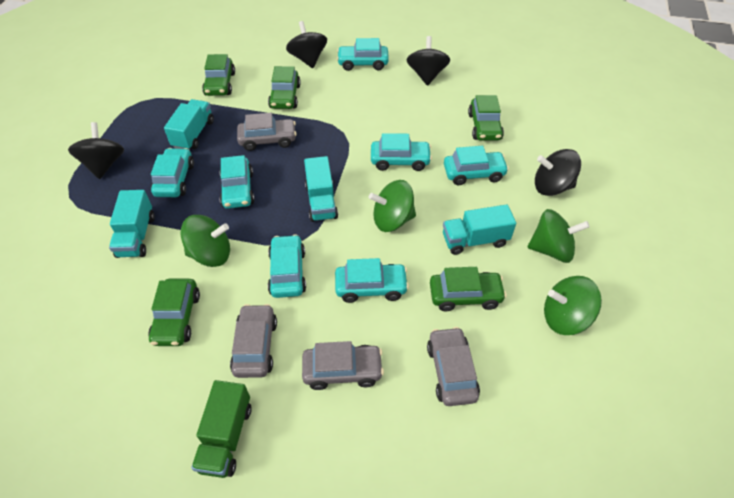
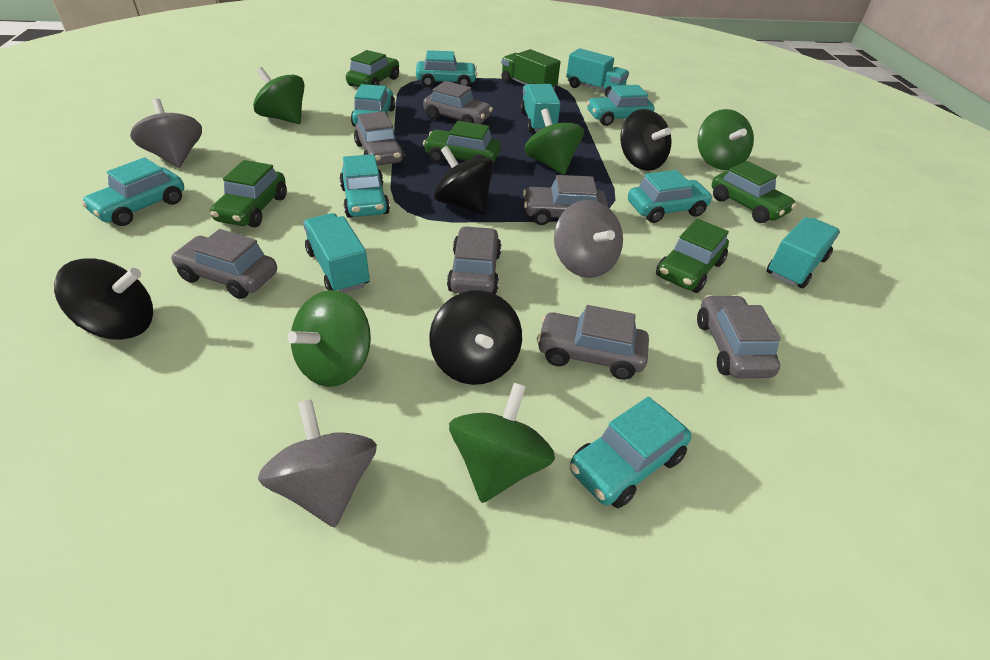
green spinning top: 4 -> 5
grey car: 4 -> 7
grey spinning top: 0 -> 3

